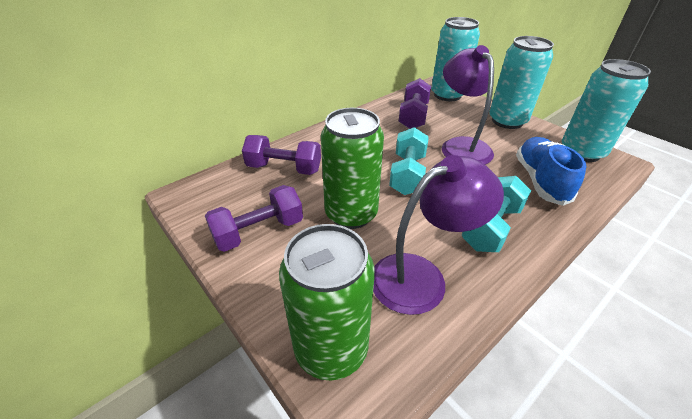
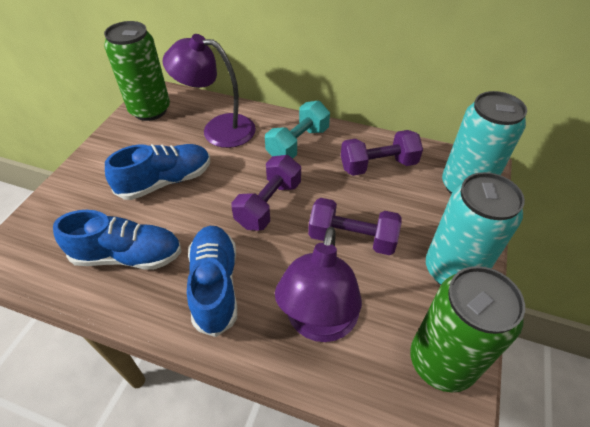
blue shoe: 1 -> 3
turquoise can: 3 -> 2
turquoise dumbbell: 2 -> 1

